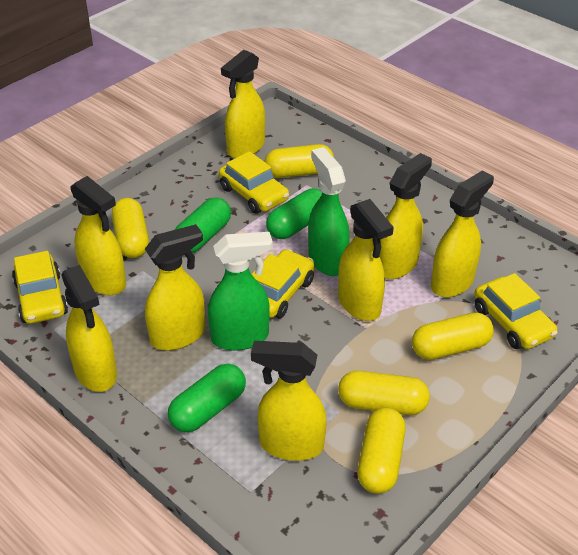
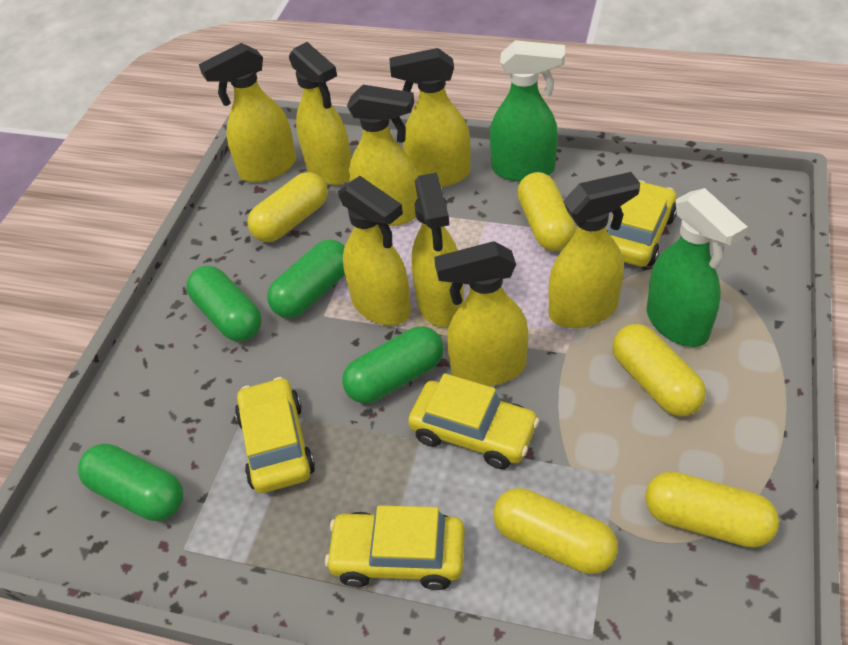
green capsule: 3 -> 4

